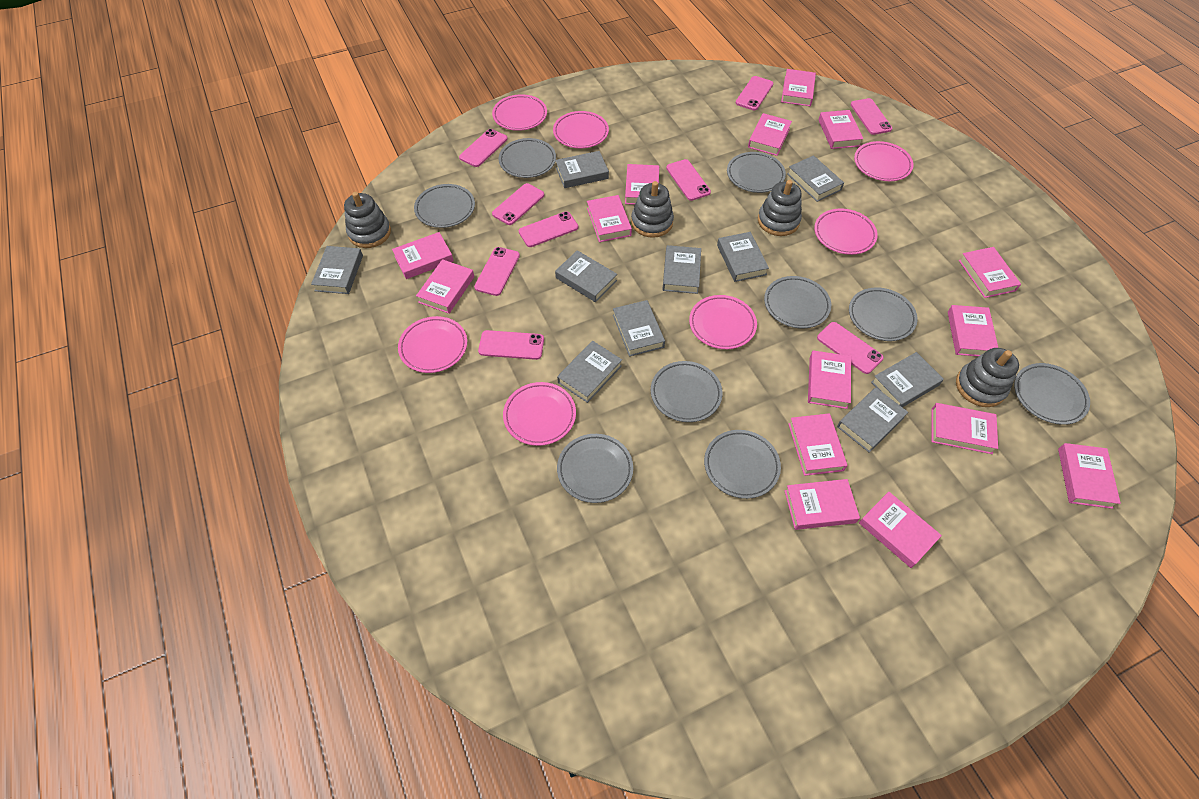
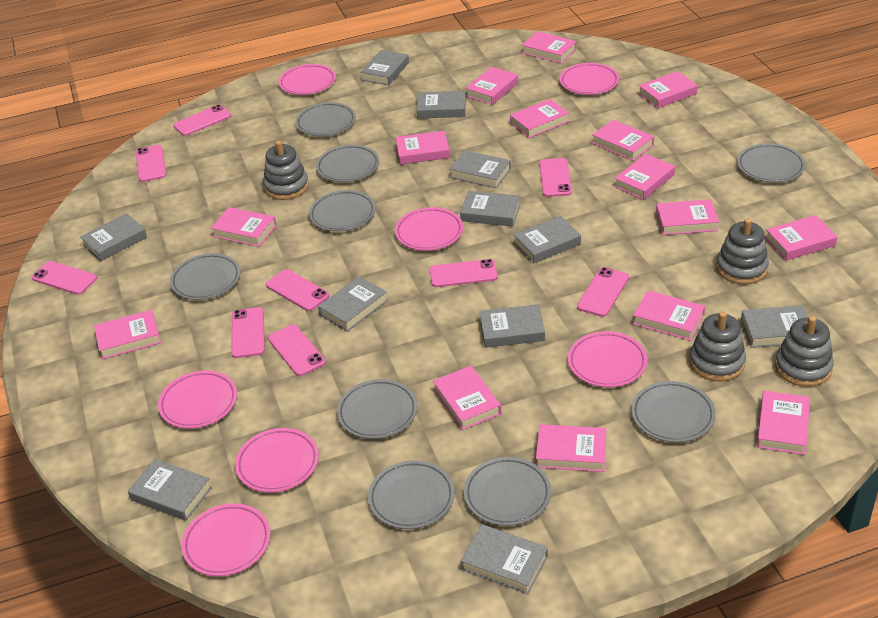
grey book: 10 -> 11

